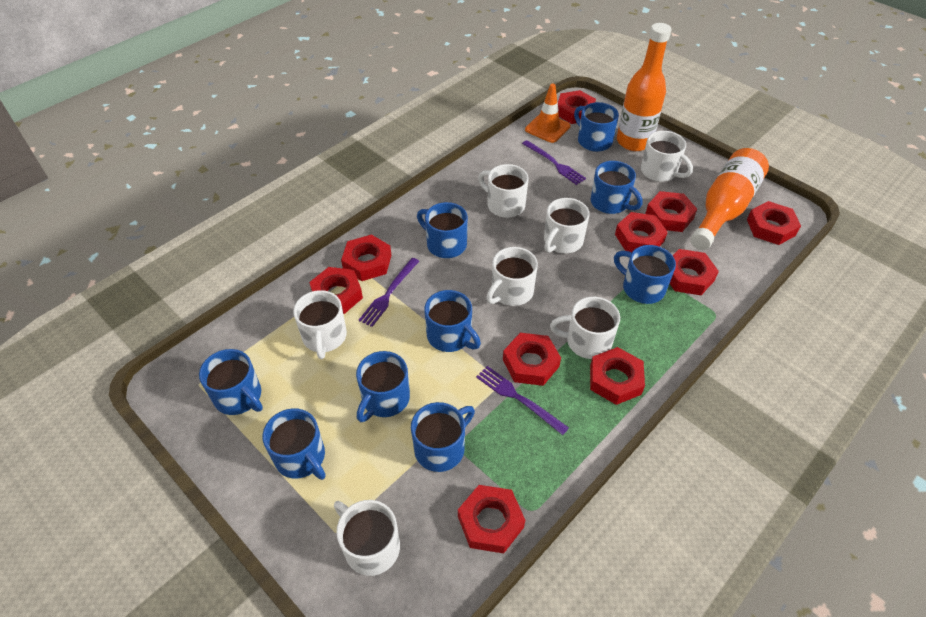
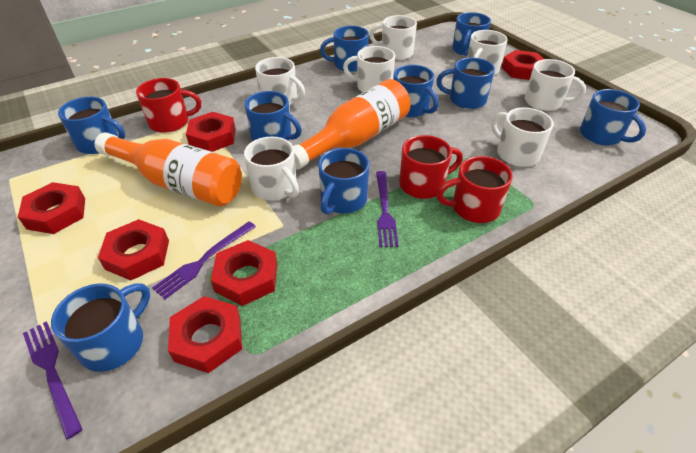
orange traffic cone: 1 -> 0
red mug: 0 -> 3
red nut: 10 -> 6

